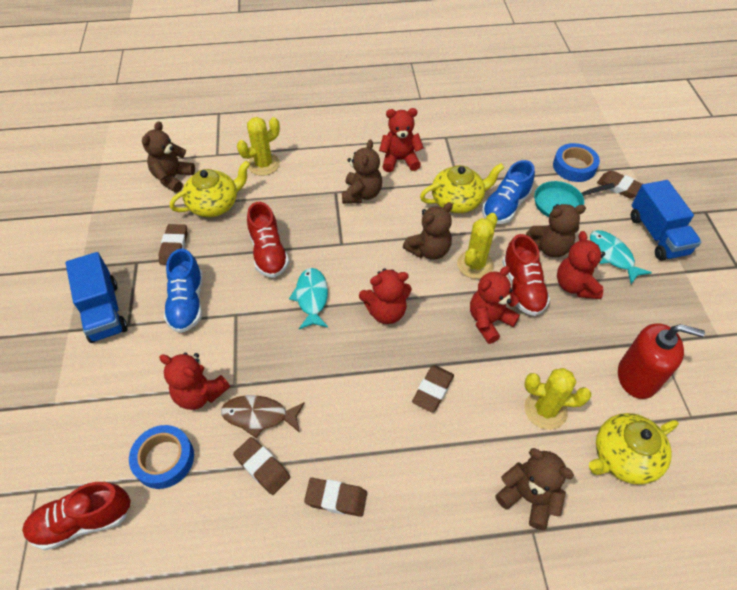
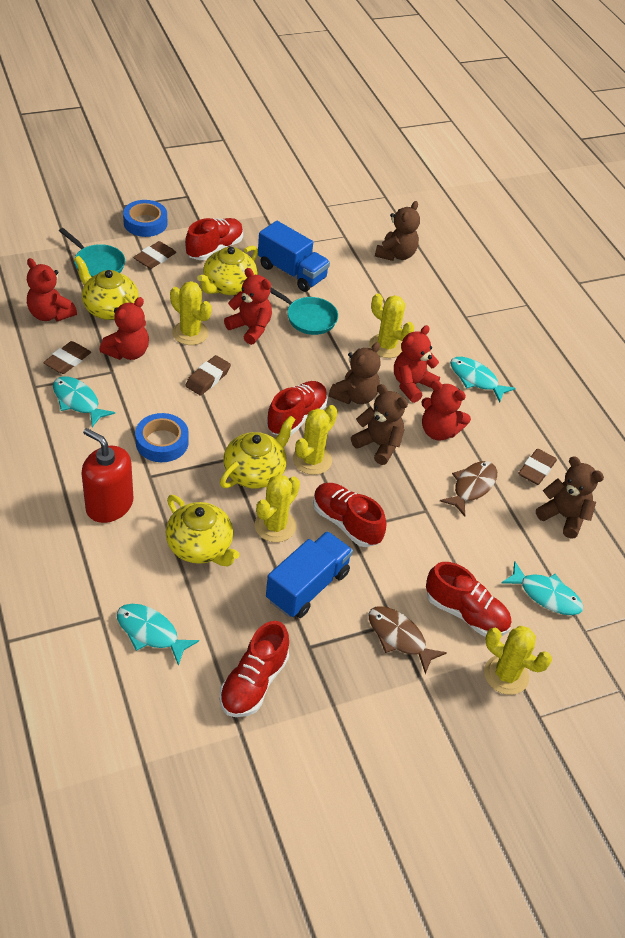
blue shoe: 2 -> 0
brown eraser: 5 -> 4
brown fish: 1 -> 2
brown teddy bear: 5 -> 4
red shoe: 3 -> 5
turquoise fish: 2 -> 4
turquoise pan: 1 -> 2
yellow cactus: 3 -> 5
yellow teapot: 3 -> 4

